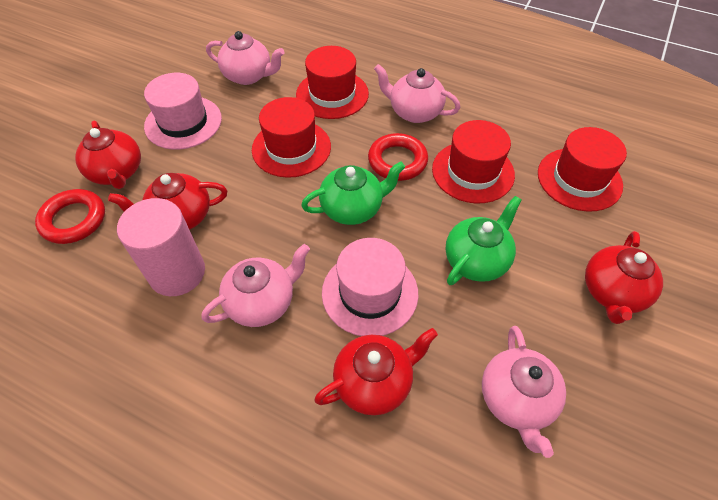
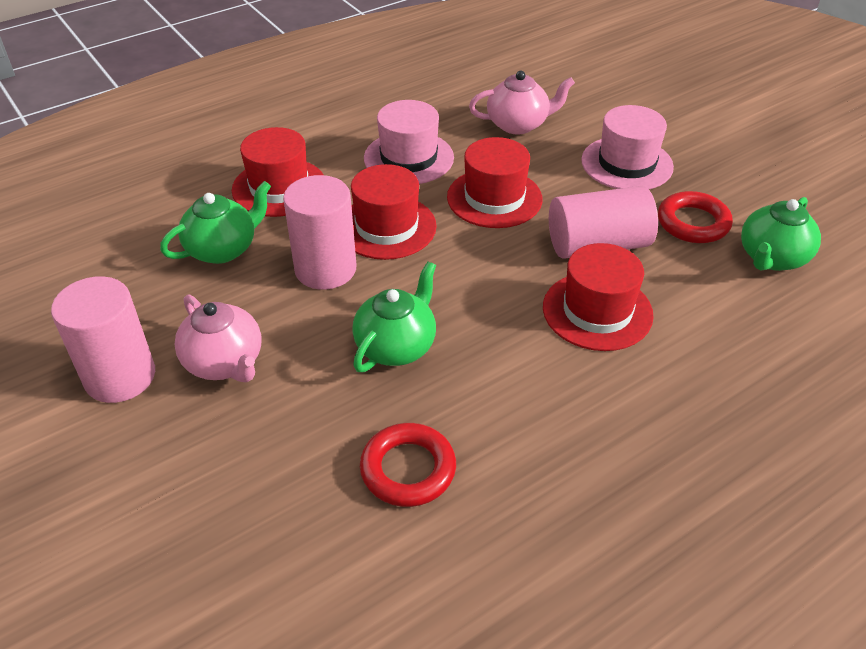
green teapot: 2 -> 3
pink cylinder: 1 -> 3
pink teapot: 4 -> 2
red teapot: 4 -> 0

